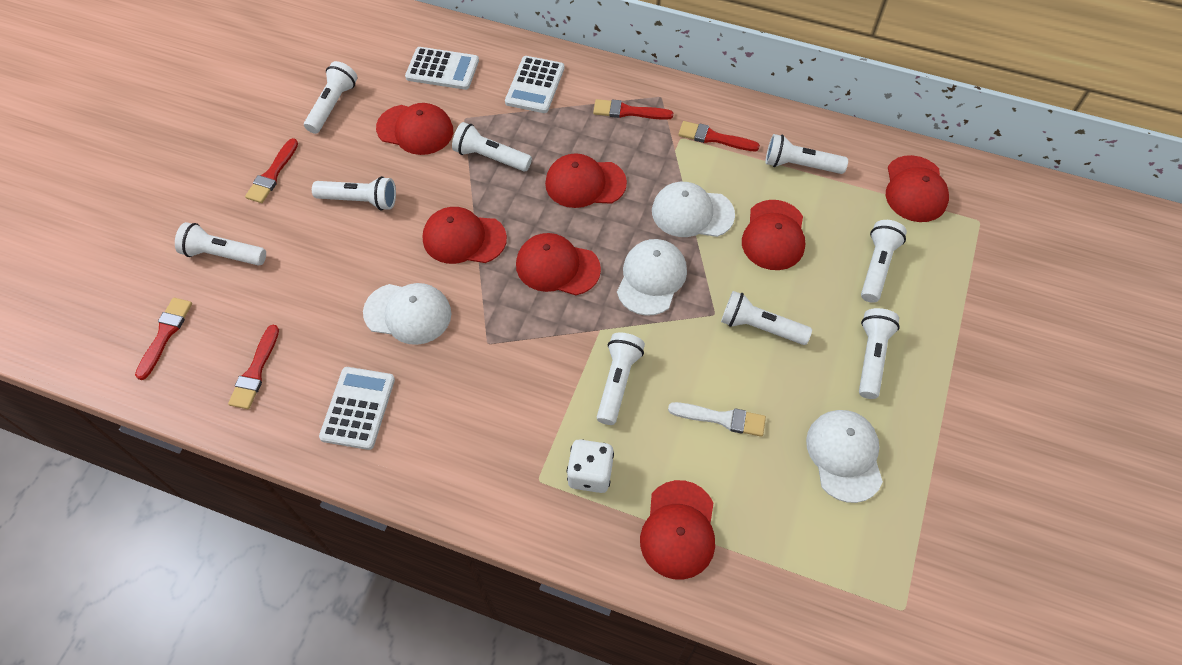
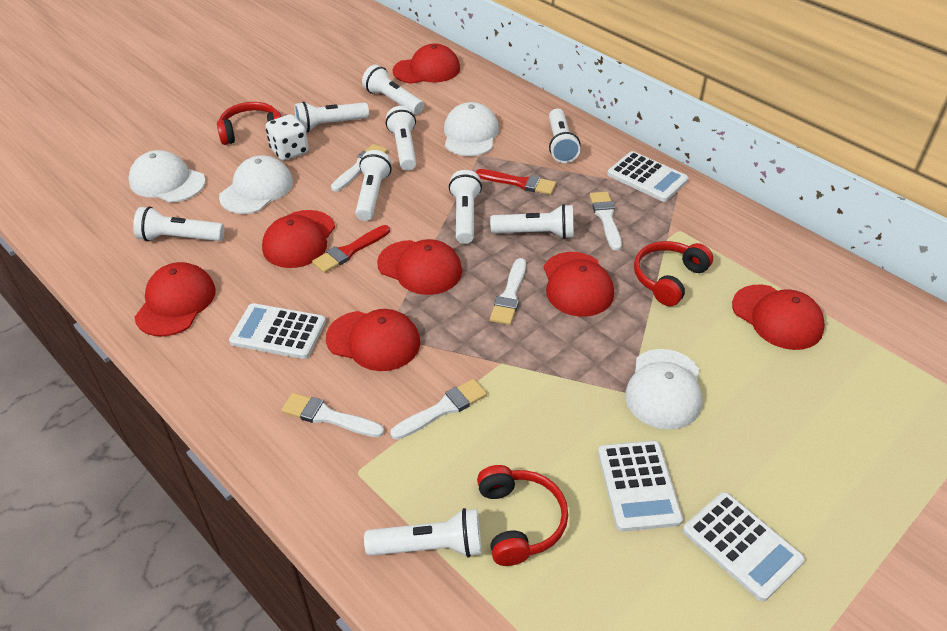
red brush: 5 -> 2
red headphones: 0 -> 3
white brush: 1 -> 5
white calculator: 3 -> 4

